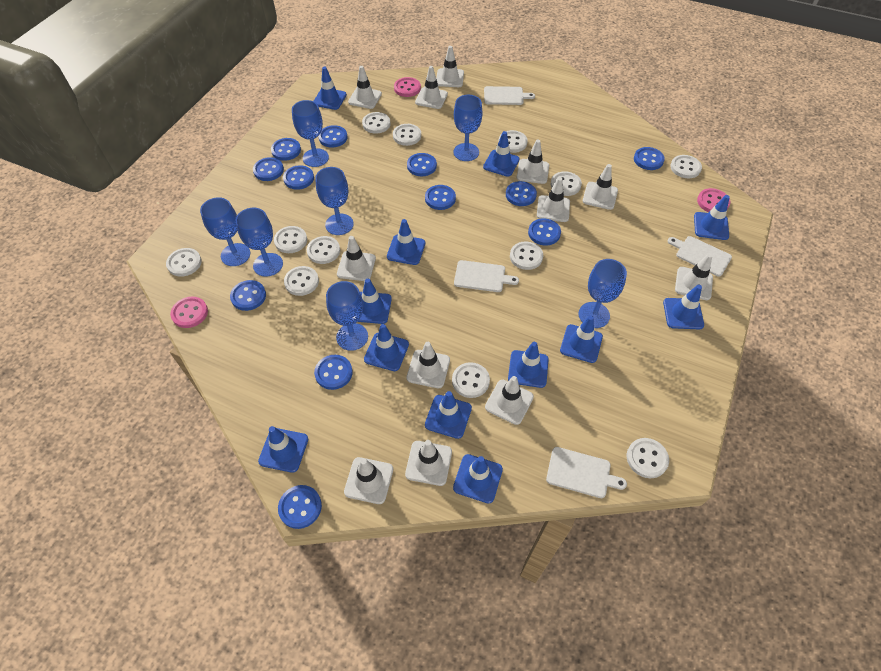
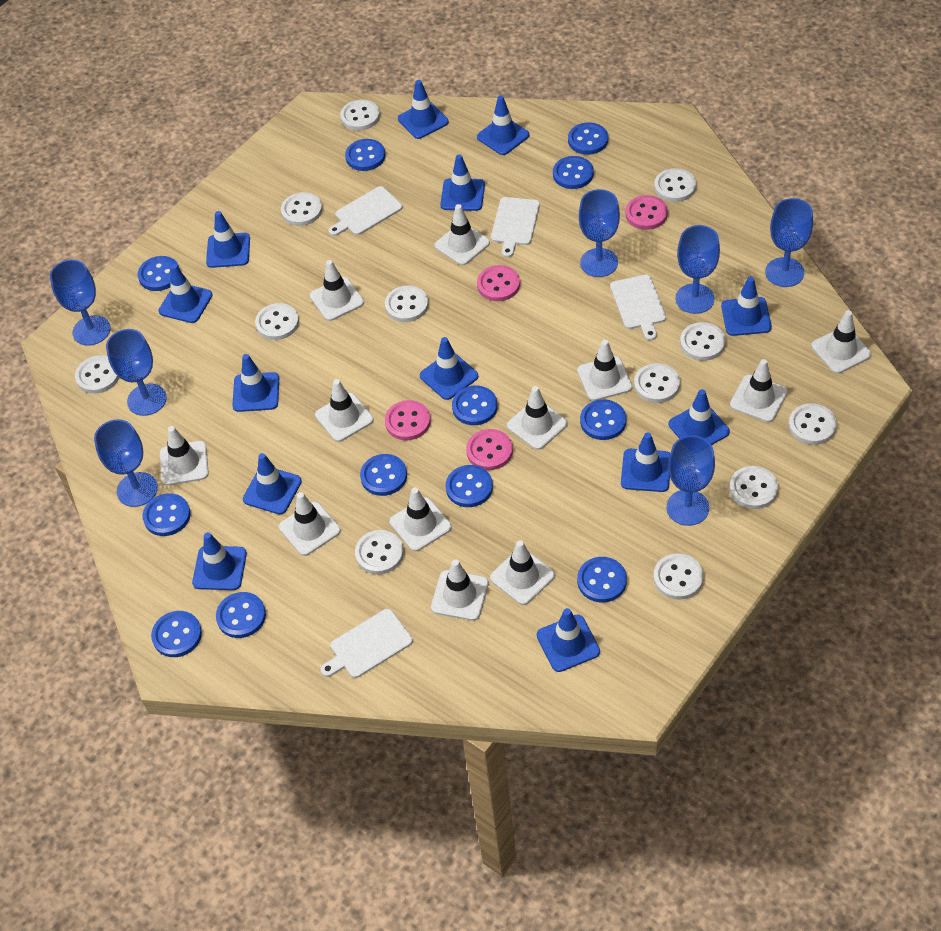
blue traffic cone: 12 -> 13
pink button: 3 -> 4

